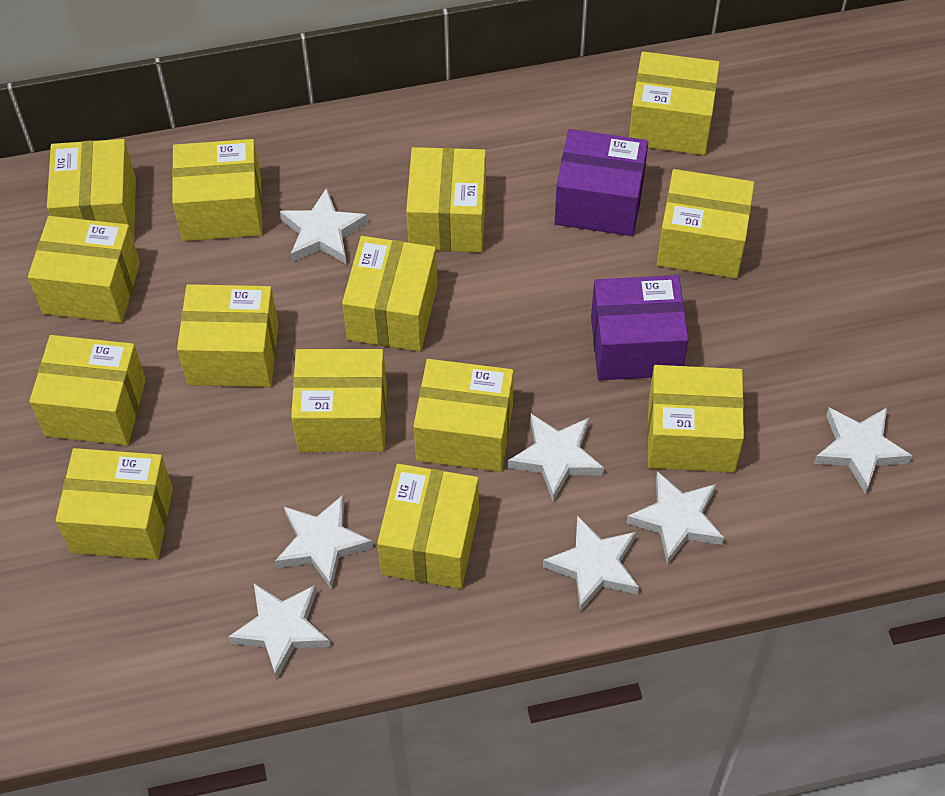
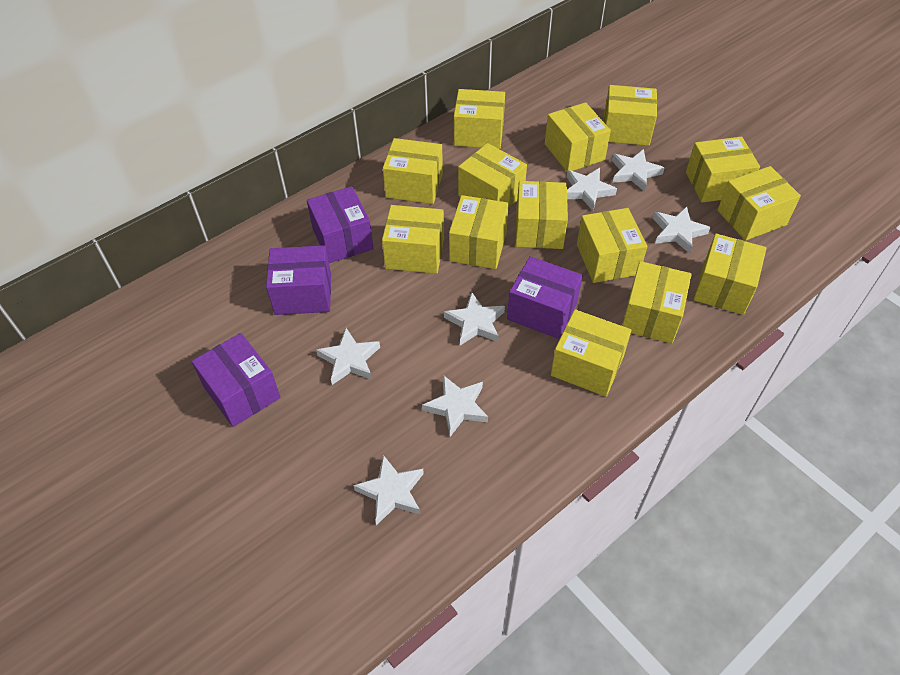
purple box: 2 -> 4

